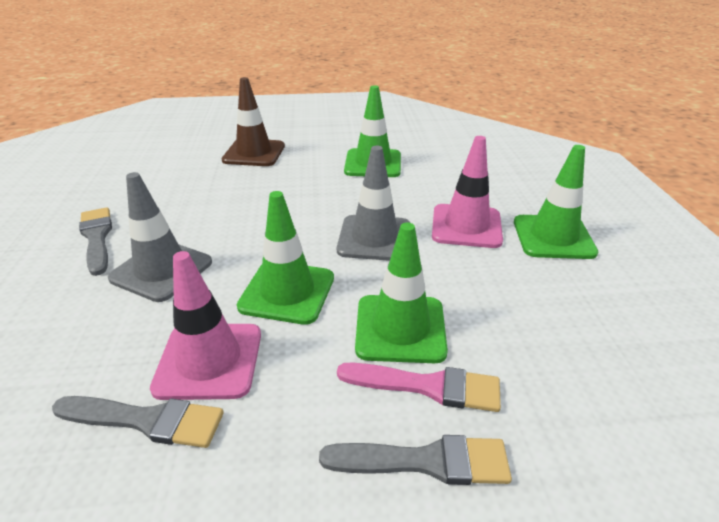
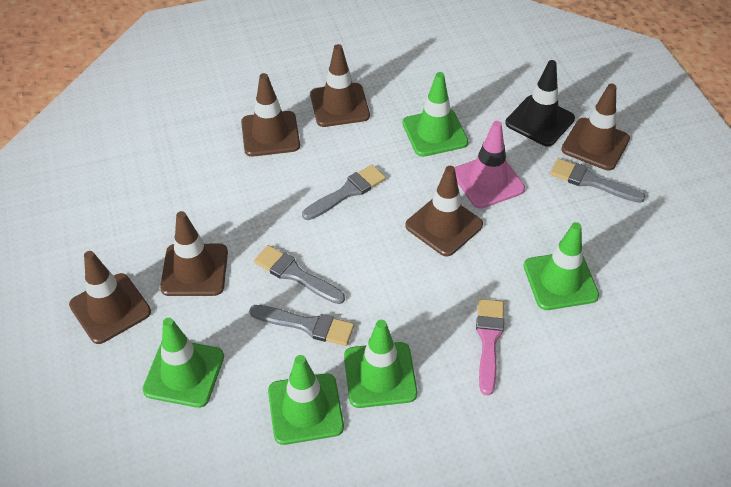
black traffic cone: 0 -> 1
brown traffic cone: 1 -> 6
green traffic cone: 4 -> 5
grey brush: 3 -> 4
grey traffic cone: 2 -> 0
pink traffic cone: 2 -> 1

